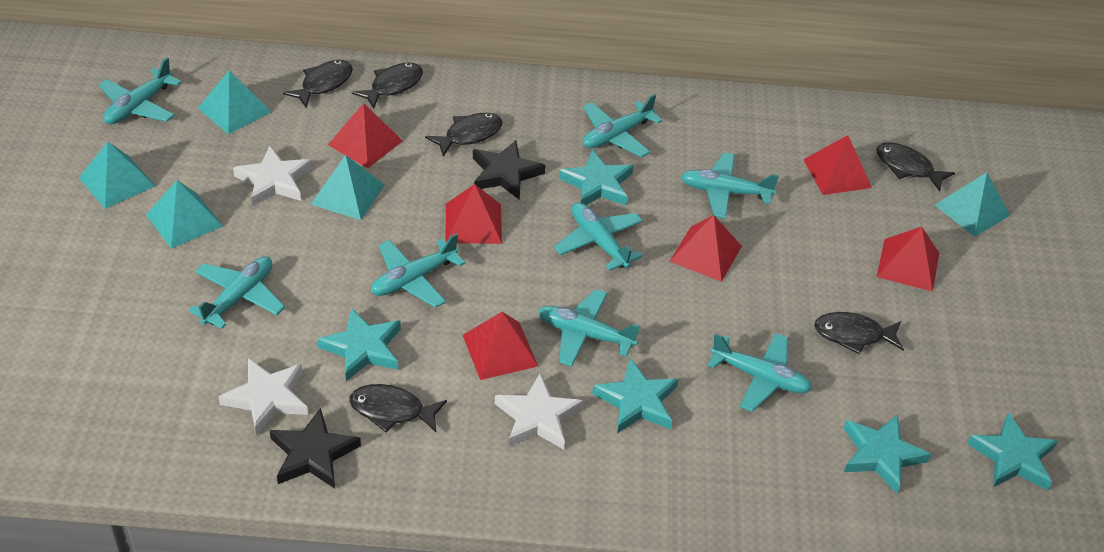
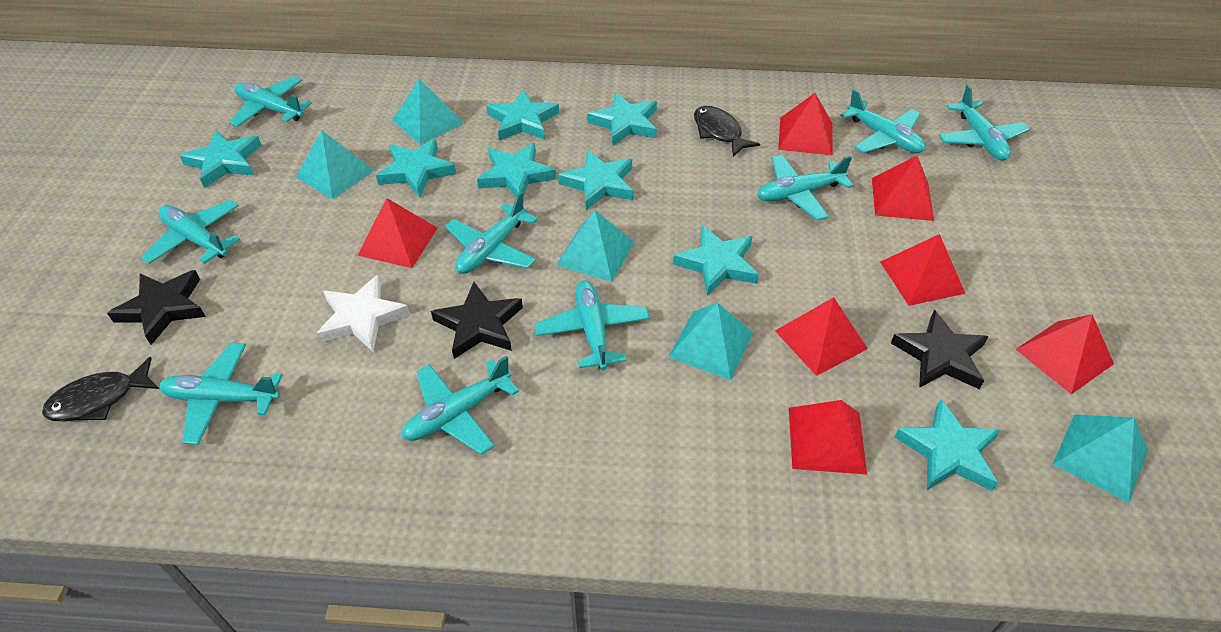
black fish: 6 -> 2
black star: 2 -> 3
red pyramid: 6 -> 7
turquoise plane: 8 -> 9
turquoise star: 5 -> 8
white star: 3 -> 1

